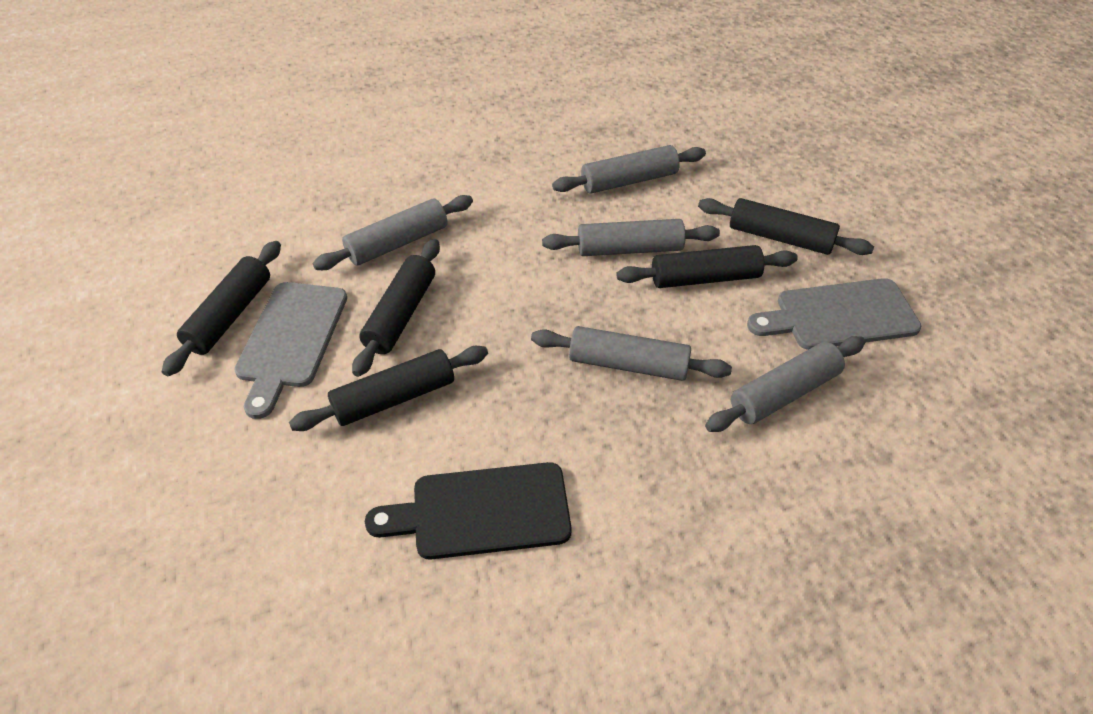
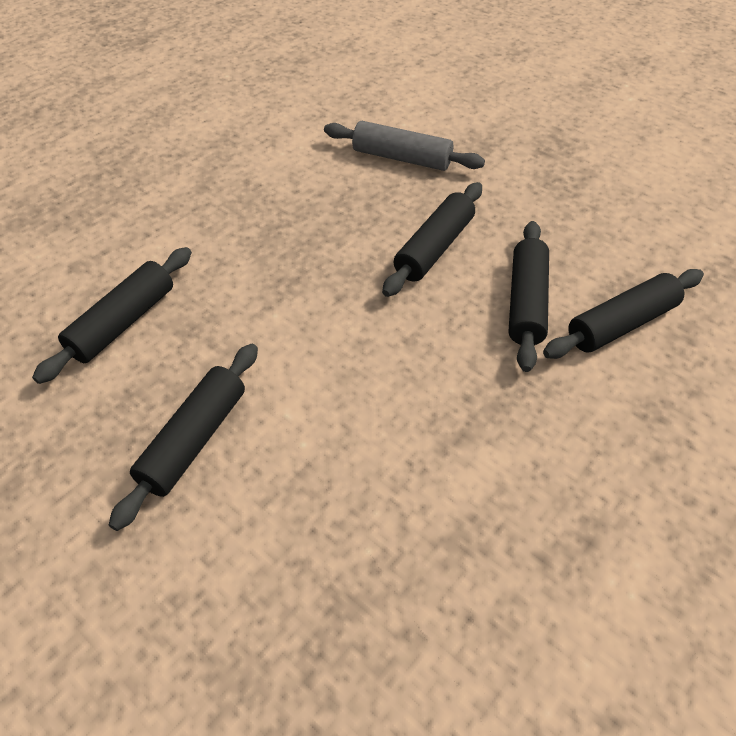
black cutting board: 1 -> 0
grey cutting board: 2 -> 0
grey rolling pin: 5 -> 1

